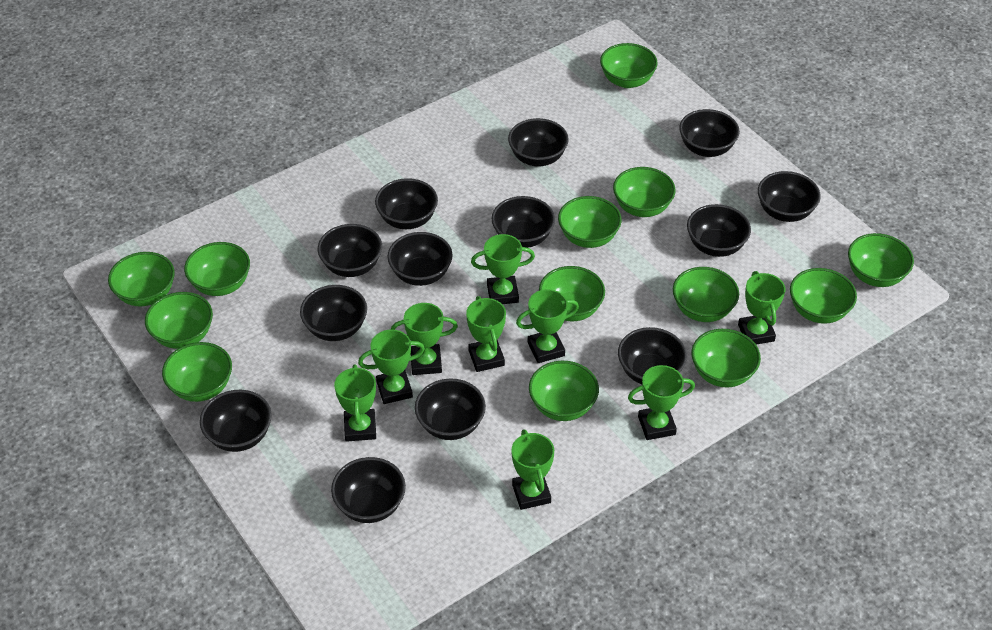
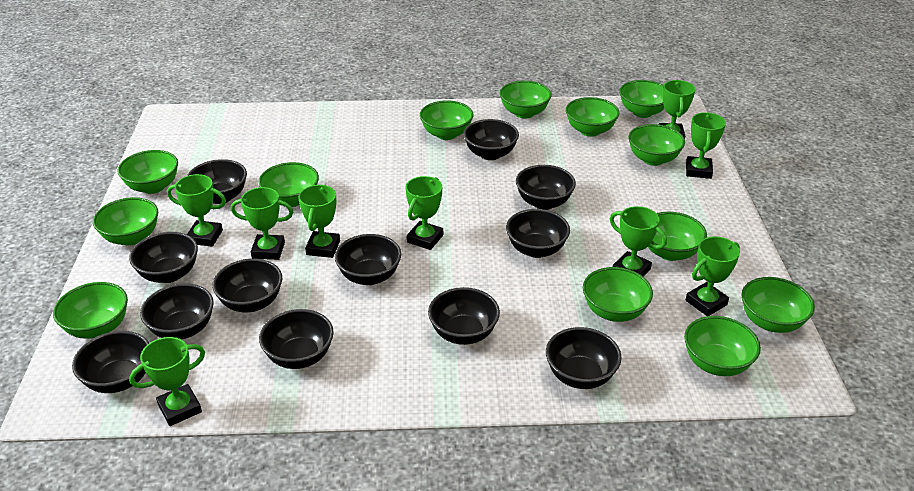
black bowl: 13 -> 12

